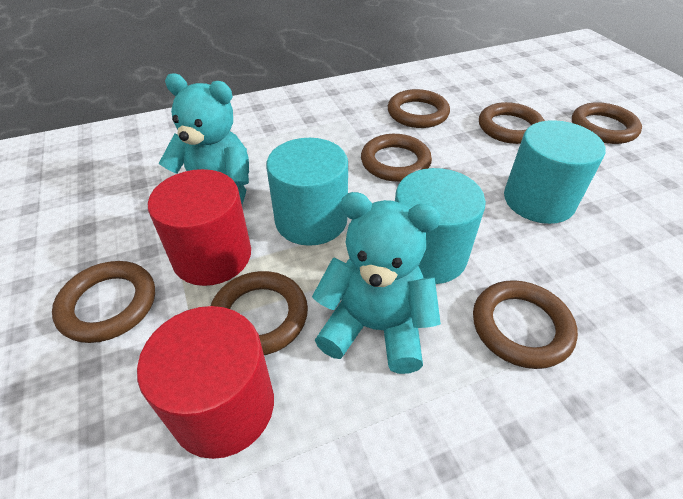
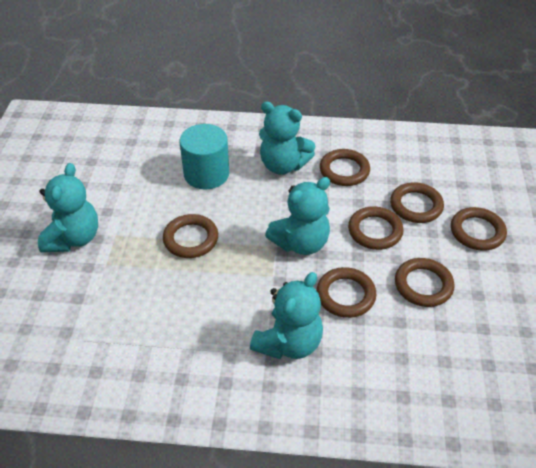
red cylinder: 2 -> 0
turquoise cylinder: 3 -> 1
turquoise teddy bear: 2 -> 4

